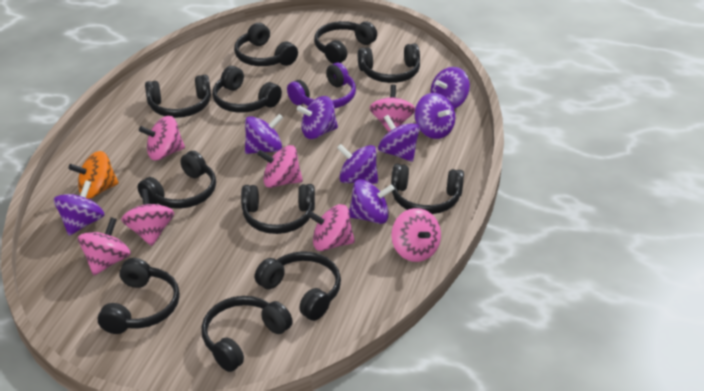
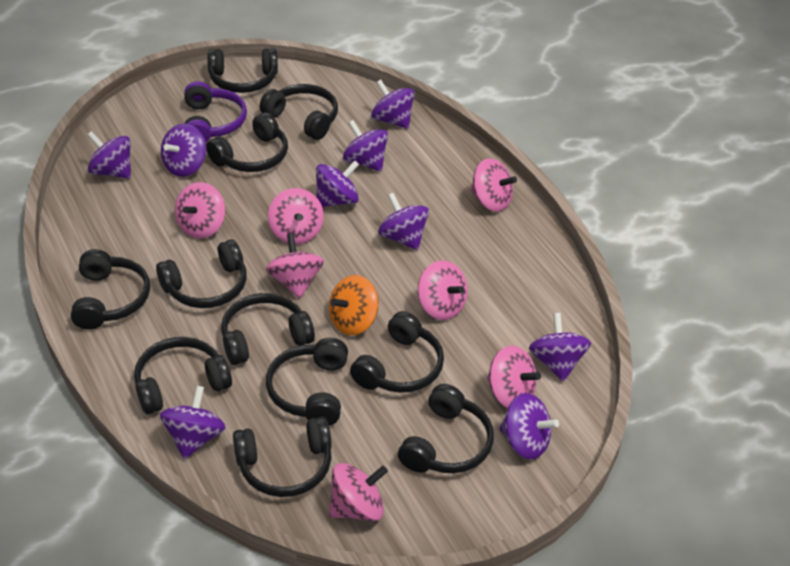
purple spinning top: 8 -> 9

